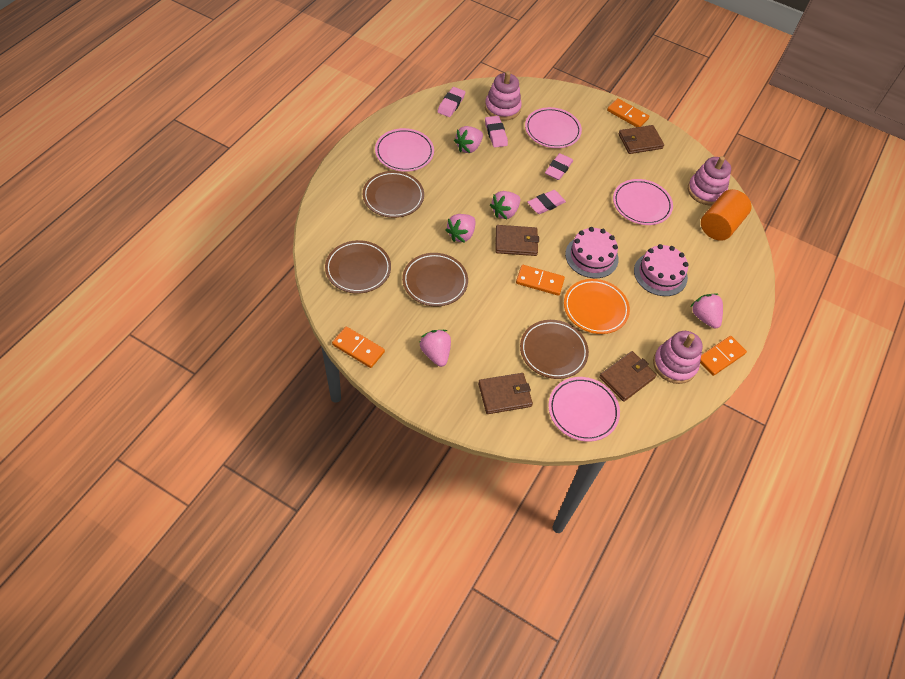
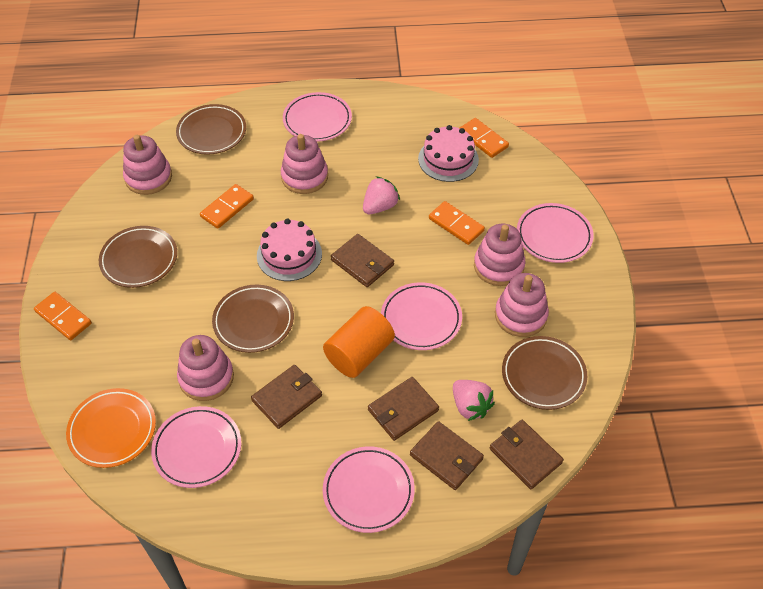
brown wallet: 4 -> 5
pink eraser: 4 -> 0
pink plate: 4 -> 5
pink stacking toy: 3 -> 5
pink strawberry: 5 -> 2

